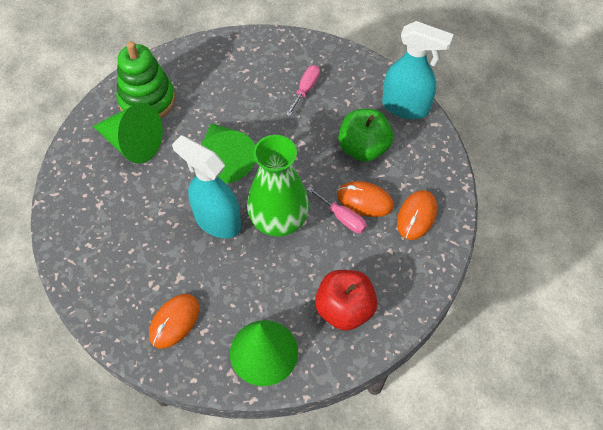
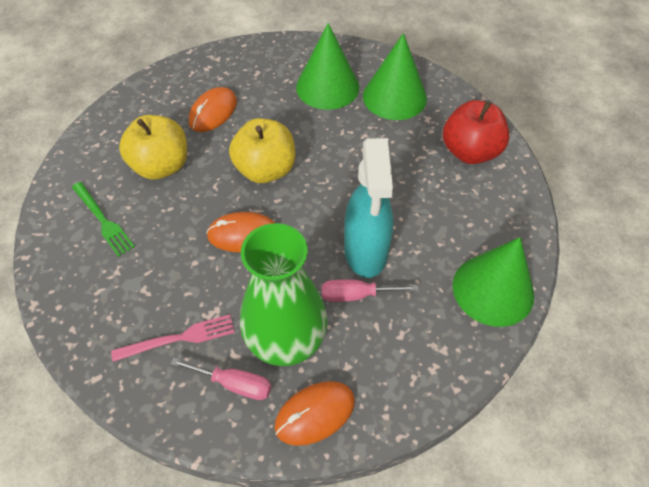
green apple: 1 -> 0
green fork: 0 -> 1
green stacking toy: 1 -> 0
pink fork: 0 -> 1
turquoise spray bottle: 2 -> 1
yellow apple: 0 -> 2

